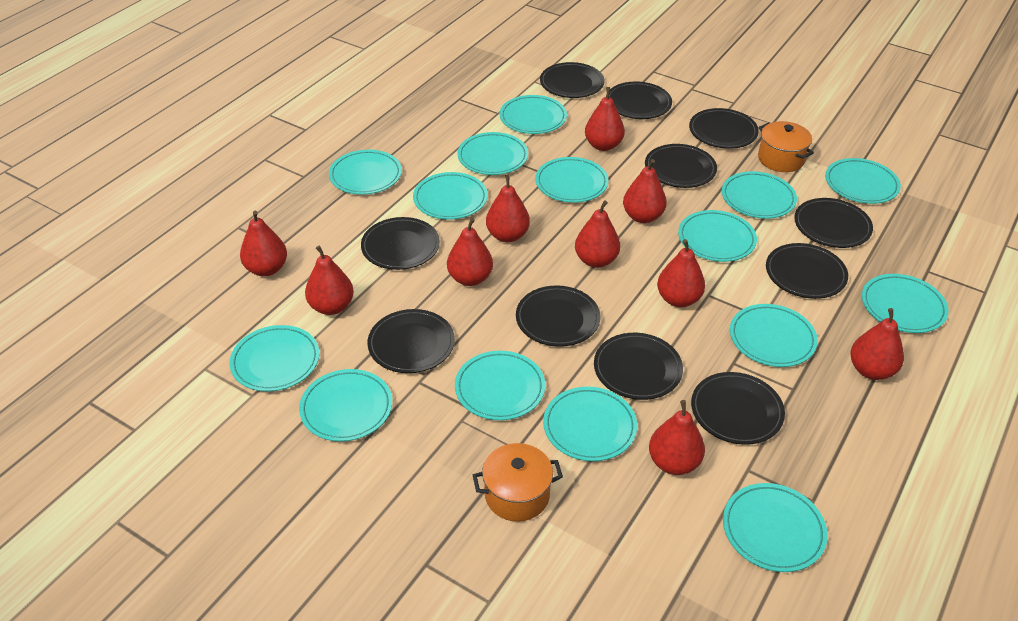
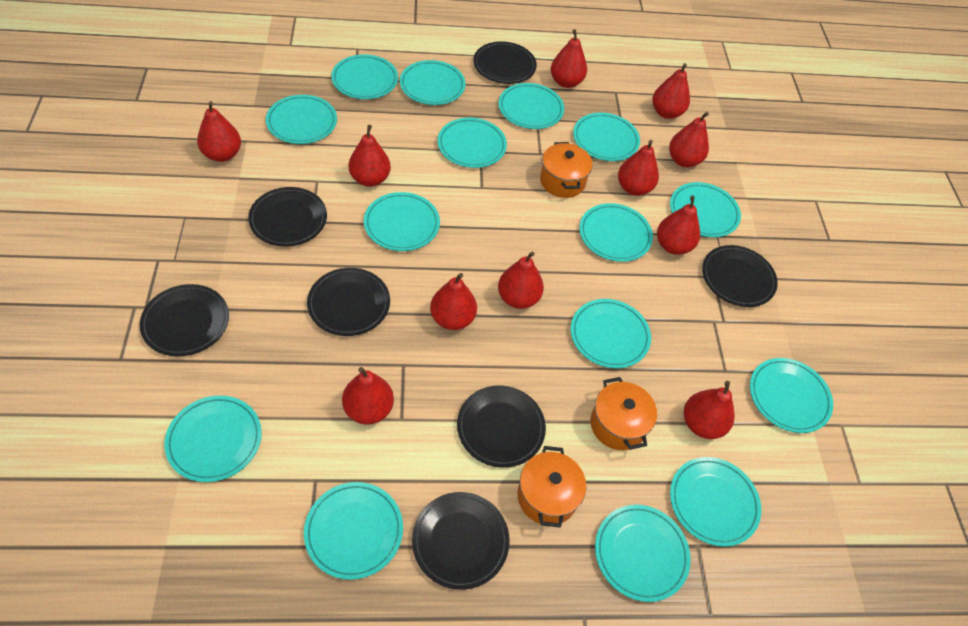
black plate: 11 -> 7
orange pot: 2 -> 3
red pear: 10 -> 11

